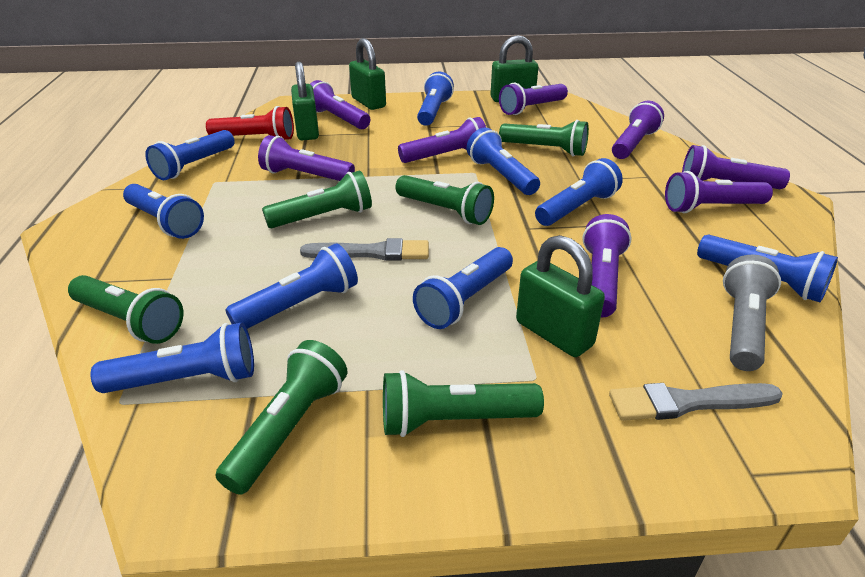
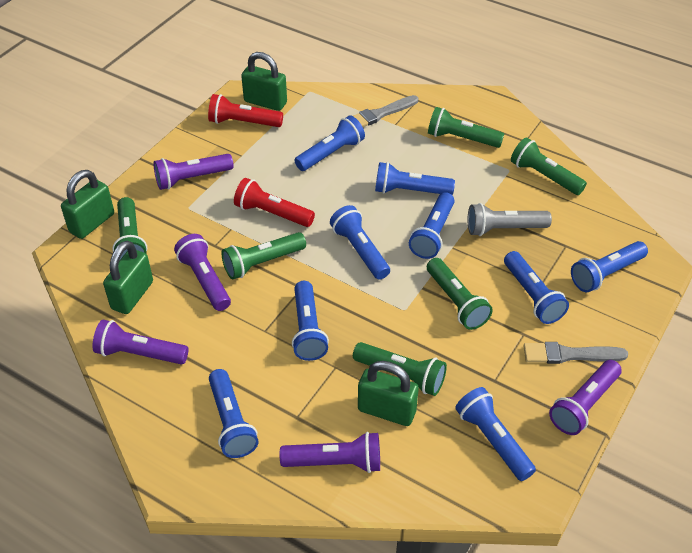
purple flashlight: 8 -> 5
red flashlight: 1 -> 2

